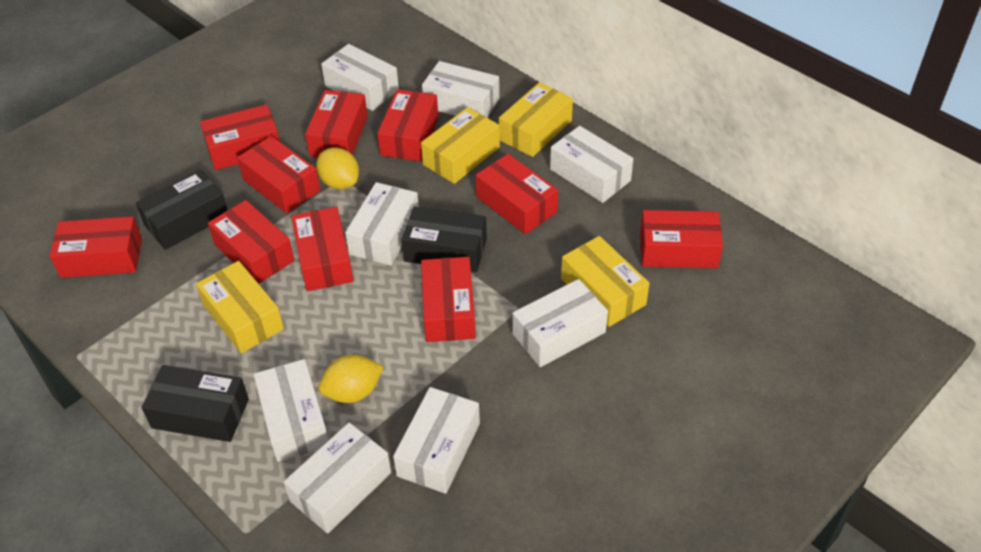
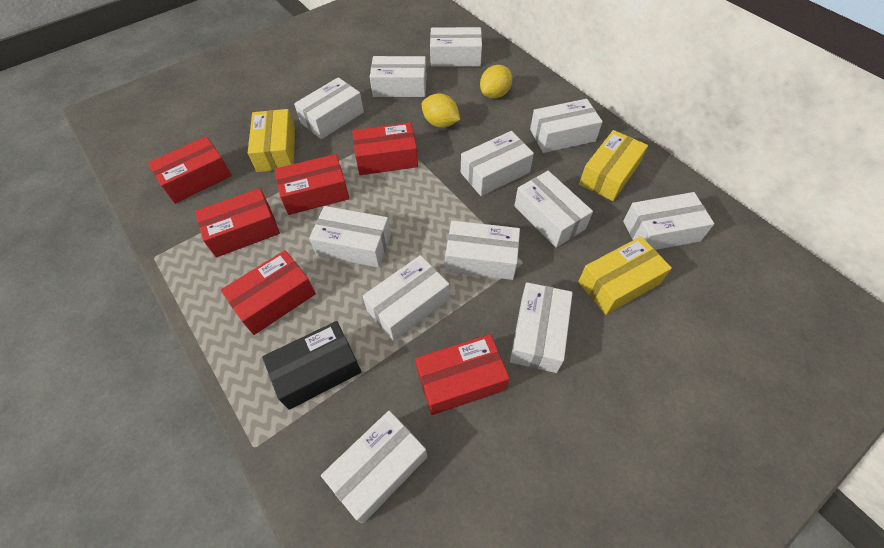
black box: 3 -> 1
red box: 10 -> 6
white box: 8 -> 12
yellow box: 4 -> 3

